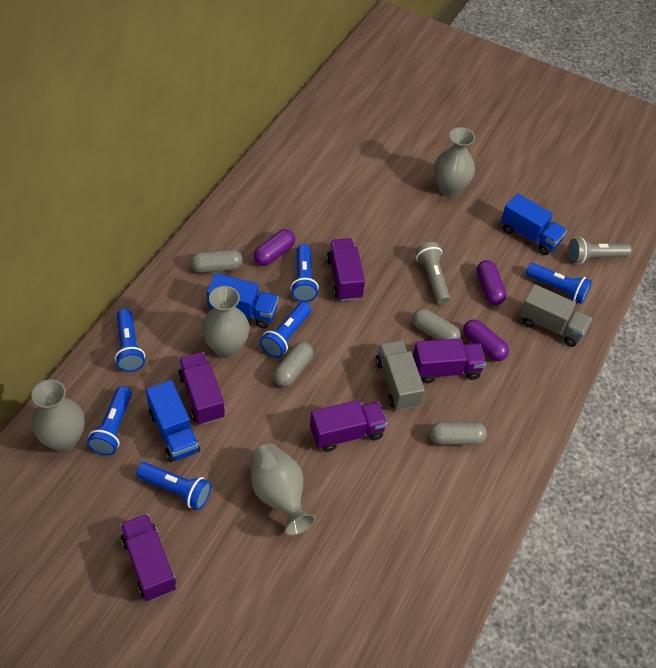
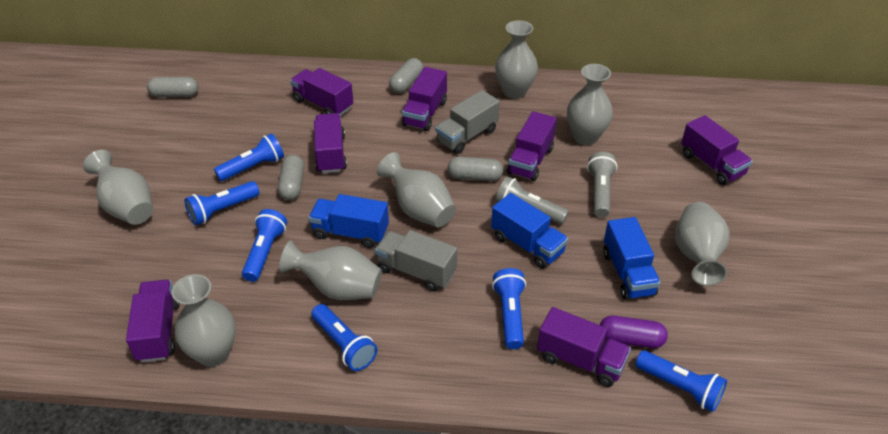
grey vase: 4 -> 7
purple capsule: 3 -> 1
purple truck: 5 -> 7

